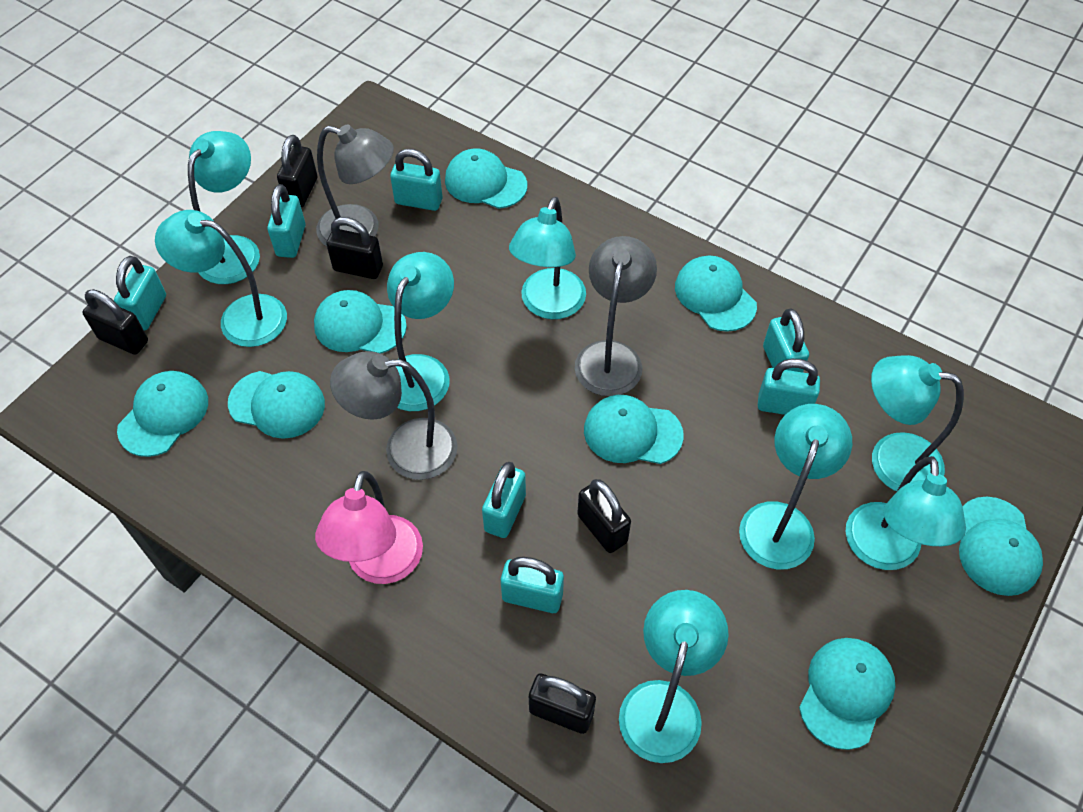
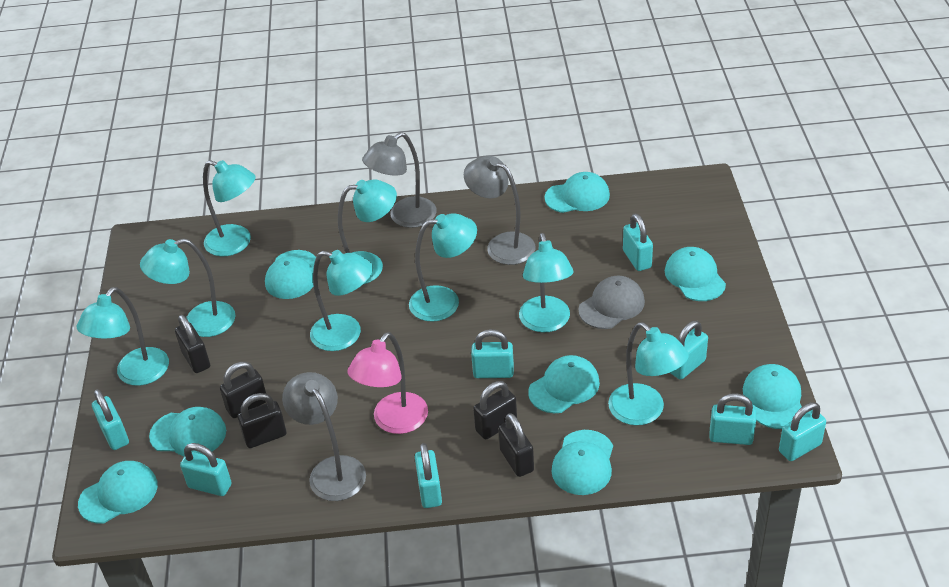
grey cap: 0 -> 1
turquoise padlock: 7 -> 8

